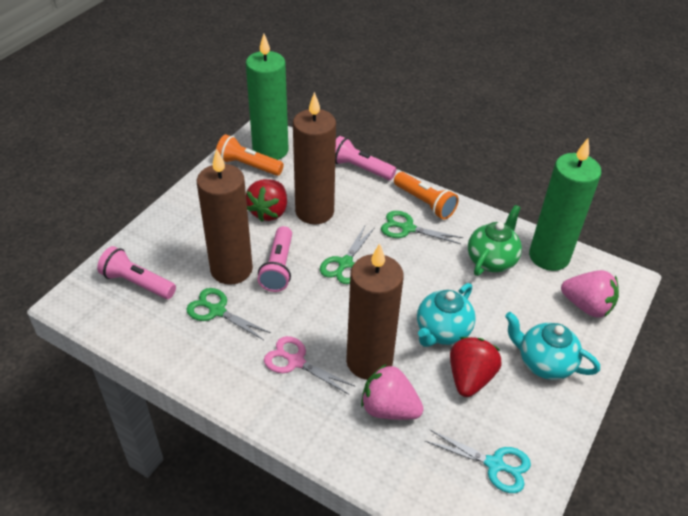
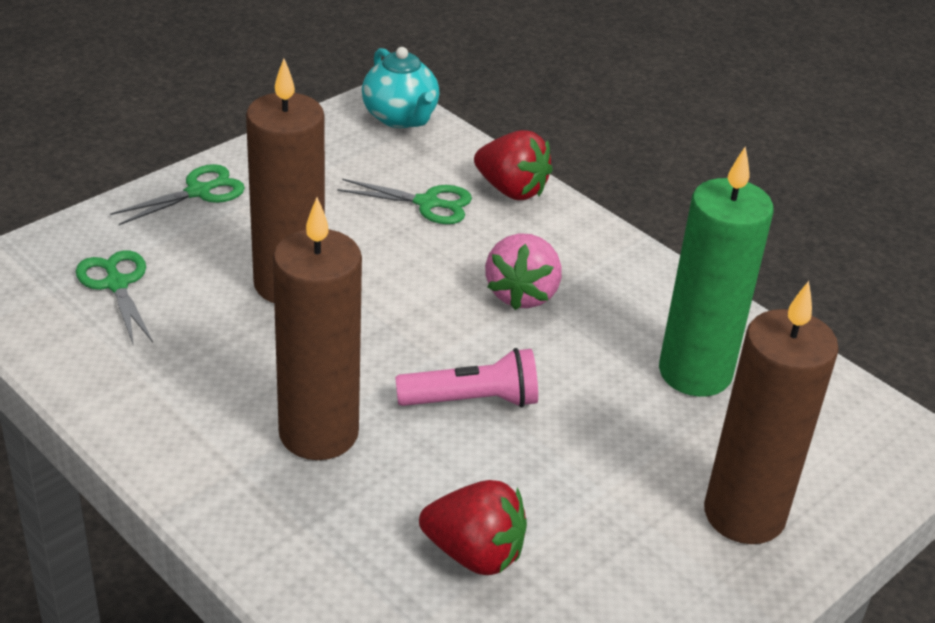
green candle: 2 -> 1
green teapot: 1 -> 0
orange flashlight: 2 -> 0
pink flashlight: 3 -> 1
pink scissors: 1 -> 0
pink strawberry: 2 -> 1
turquoise scissors: 1 -> 0
turquoise teapot: 2 -> 1

